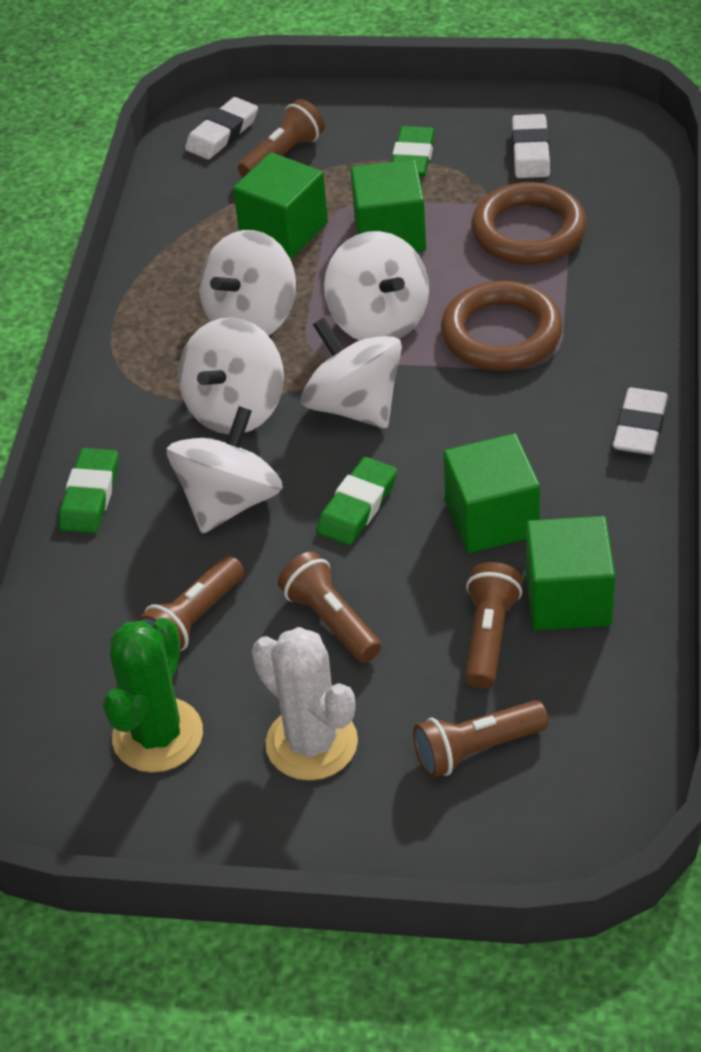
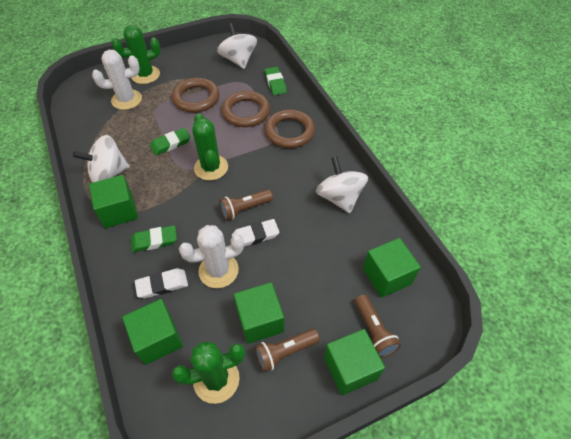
brown flashlight: 5 -> 3
brown ring: 2 -> 3
green cactus: 1 -> 3
green cube: 4 -> 5
white cactus: 1 -> 2
white eraser: 3 -> 2
white spinning top: 5 -> 3

